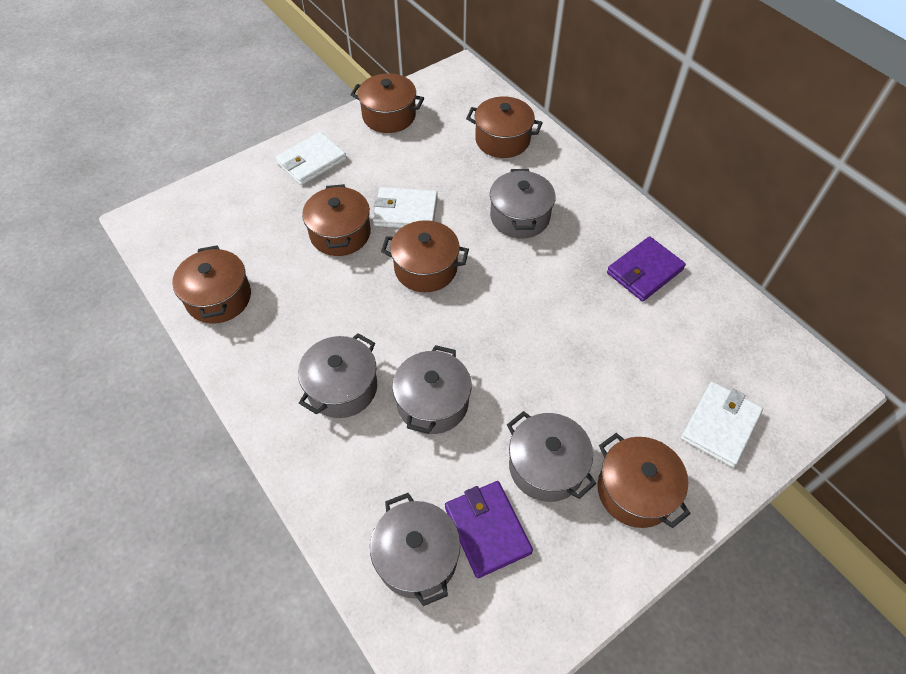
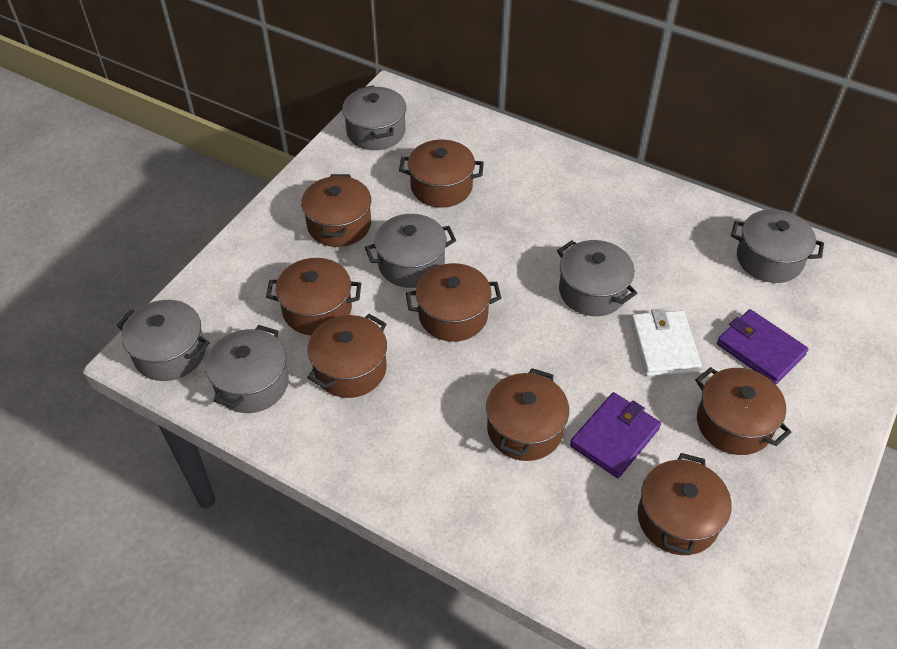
brown pot: 6 -> 8
grey pot: 5 -> 6
white wallet: 3 -> 1

